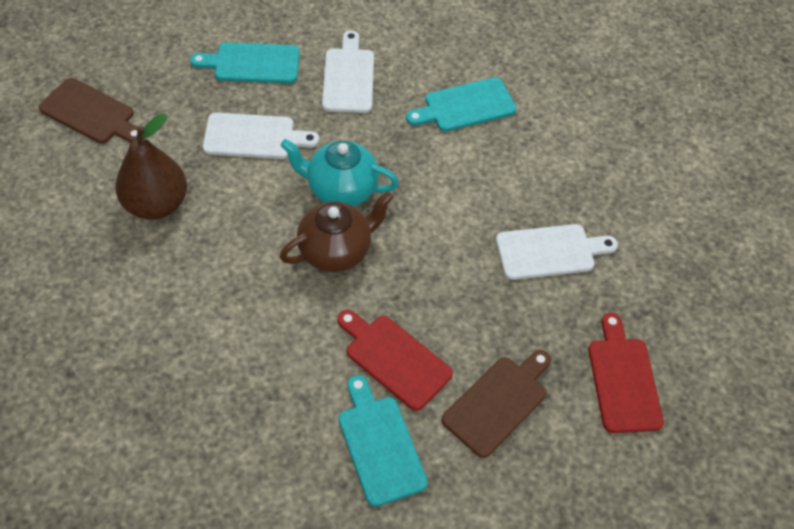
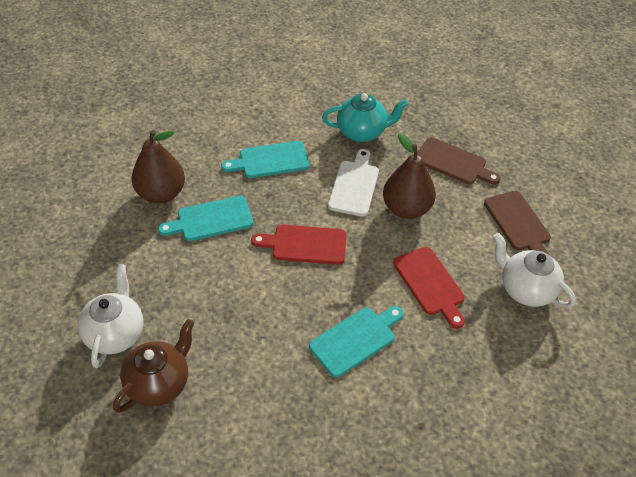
brown pear: 1 -> 2
white cutting board: 3 -> 1
white teapot: 0 -> 2

